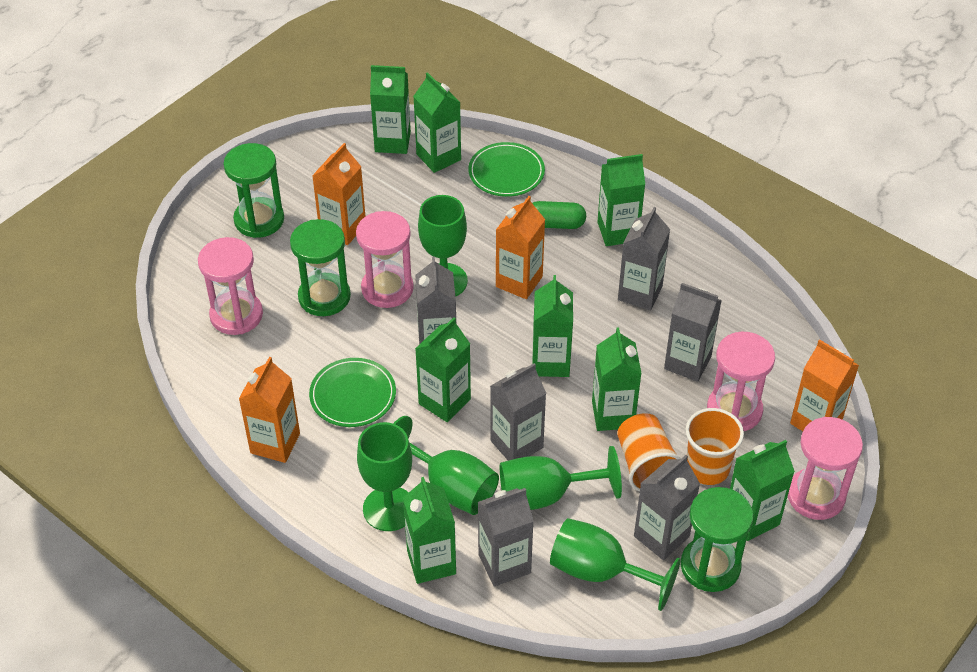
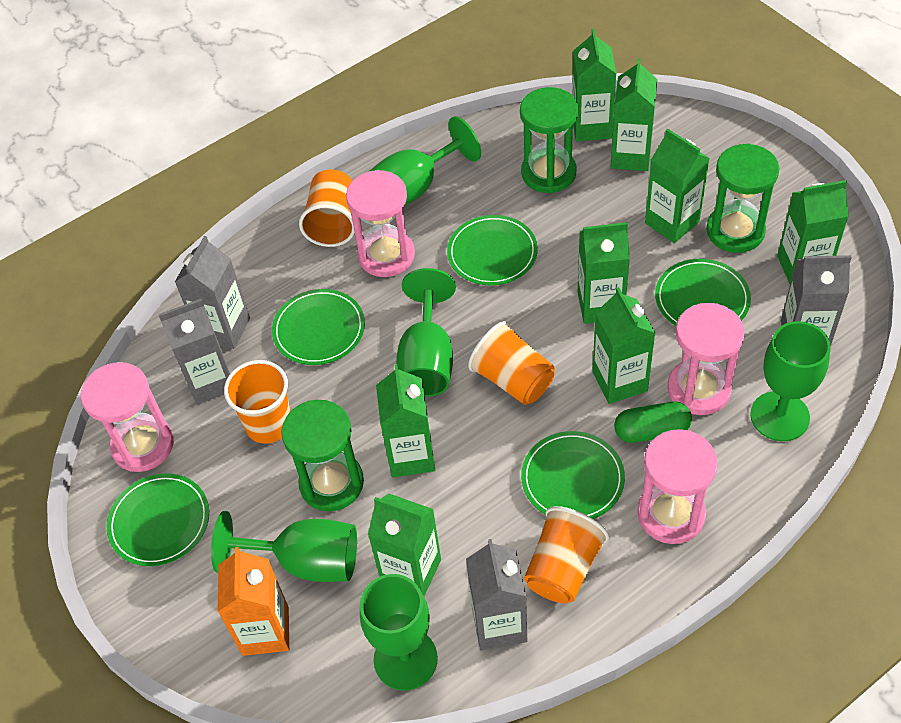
green plate: 2 -> 5
grey carton: 6 -> 4
orange carton: 4 -> 1
orange cup: 2 -> 4

